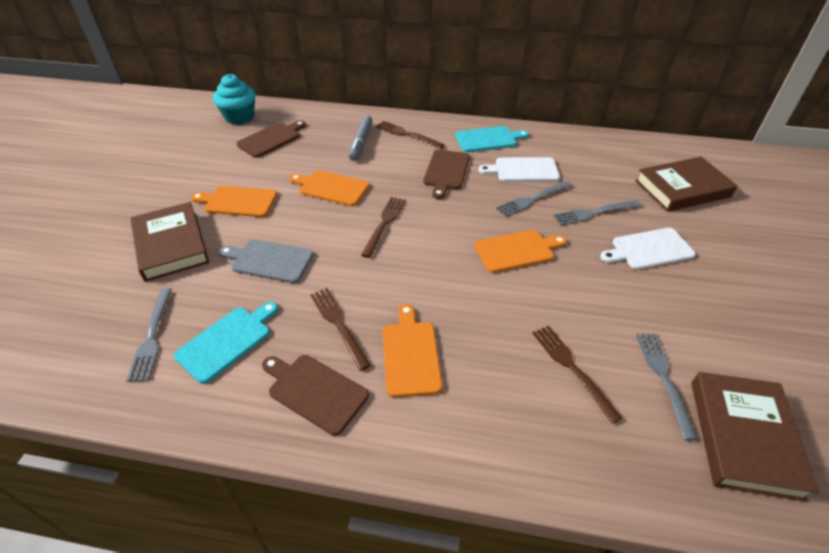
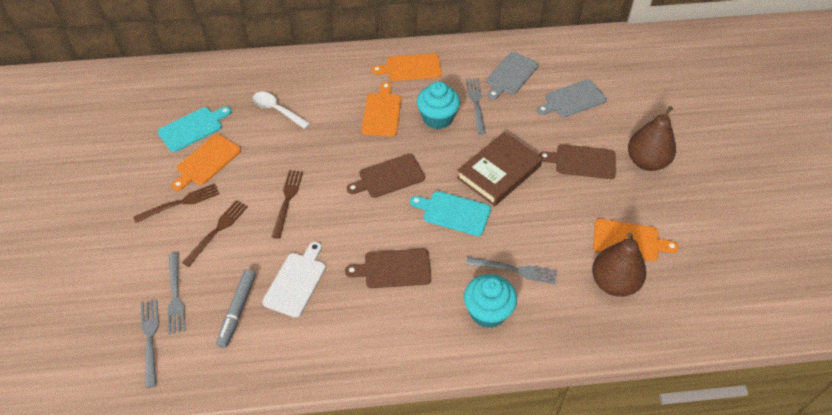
brown book: 3 -> 1
brown fork: 4 -> 3
brown pear: 0 -> 2
grey cutting board: 1 -> 2
turquoise cupcake: 1 -> 2
white cutting board: 2 -> 1
white spoon: 0 -> 1

